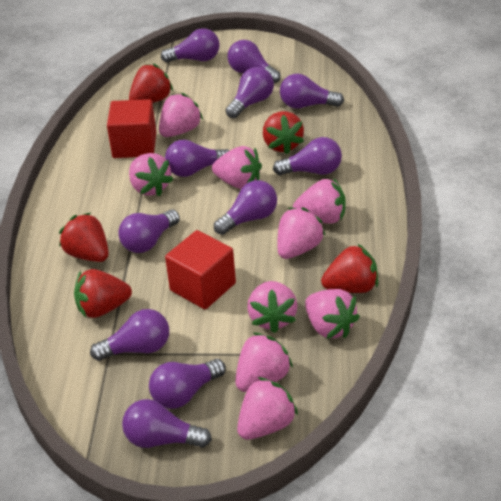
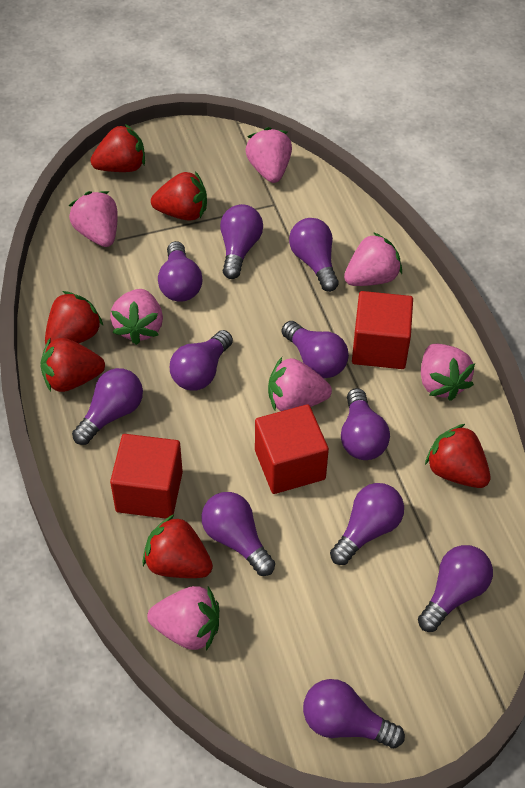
pink strawberry: 9 -> 7
red cube: 2 -> 3
red strawberry: 5 -> 6

